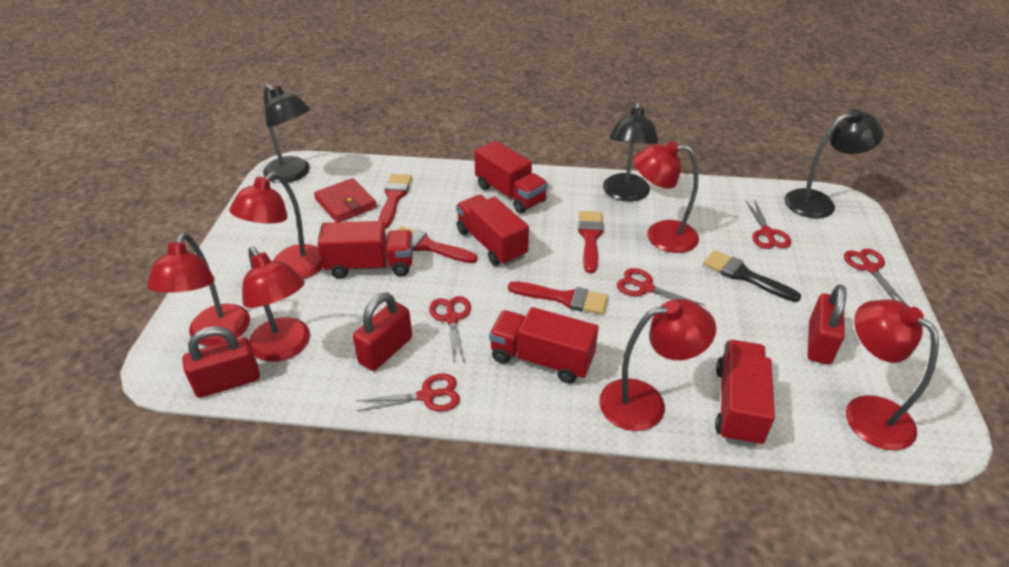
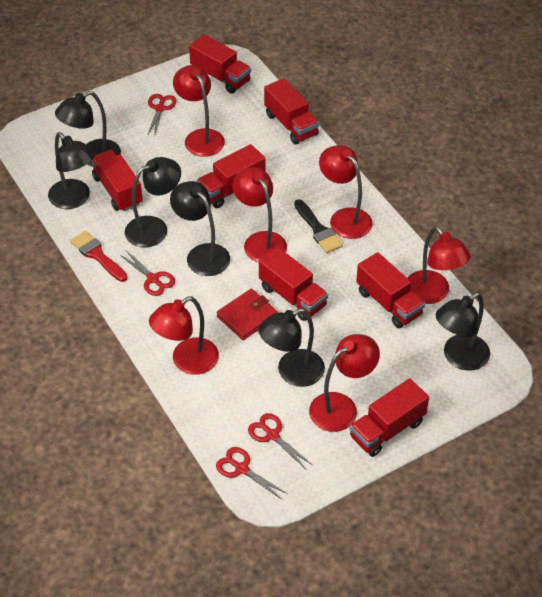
black lamp: 3 -> 6
red brush: 4 -> 1
red padlock: 3 -> 0
red scissors: 5 -> 4
red truck: 5 -> 7

